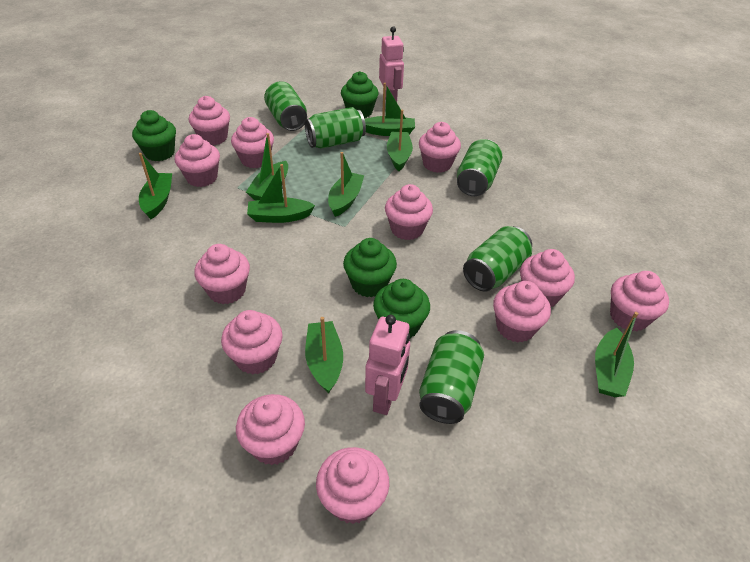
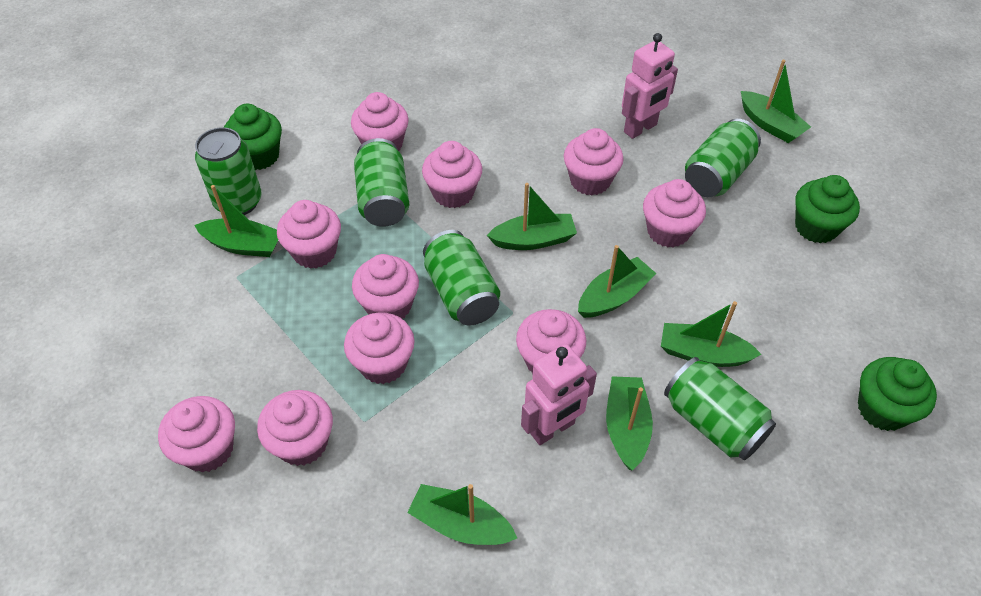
green boat: 8 -> 7
green cupcake: 4 -> 3
pink cupcake: 12 -> 10

